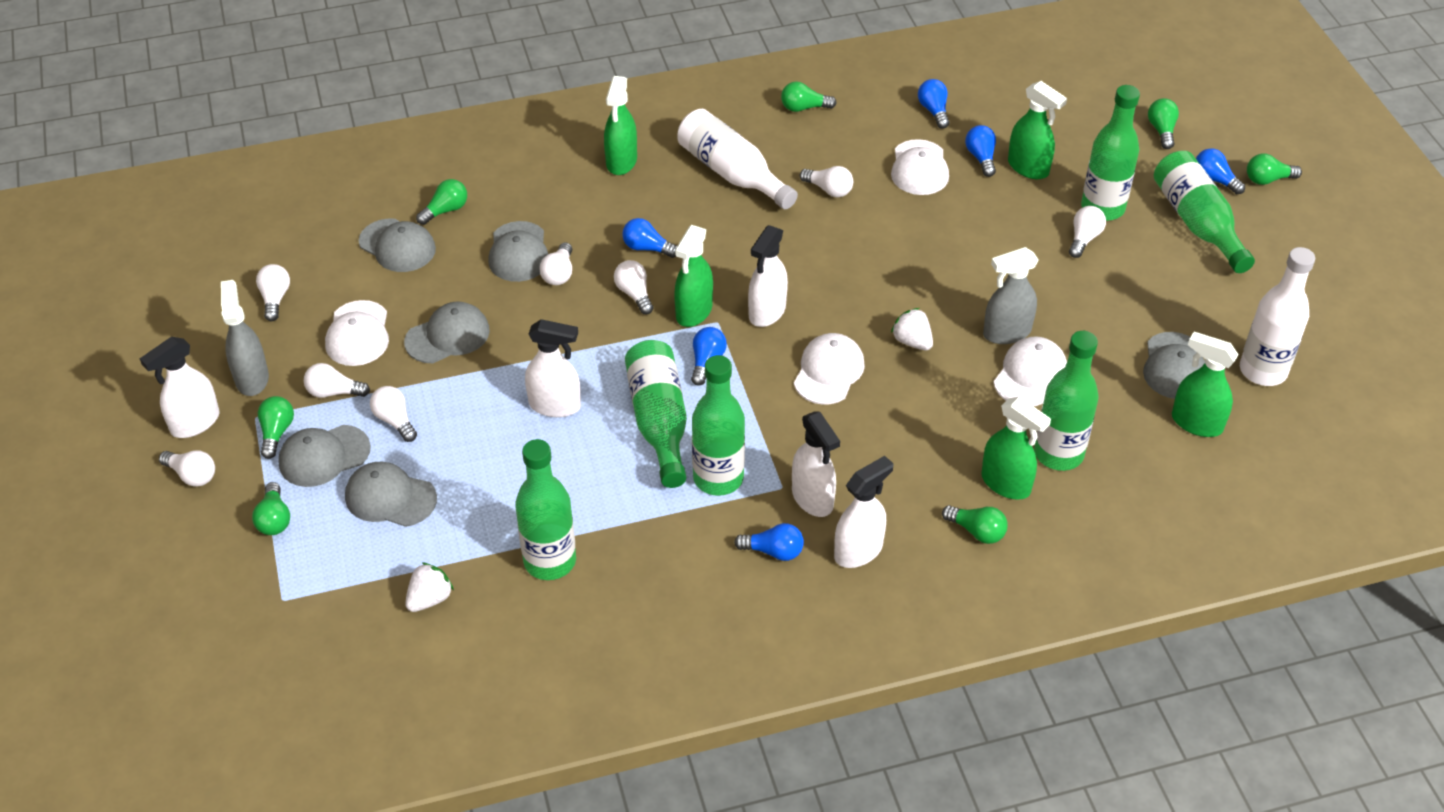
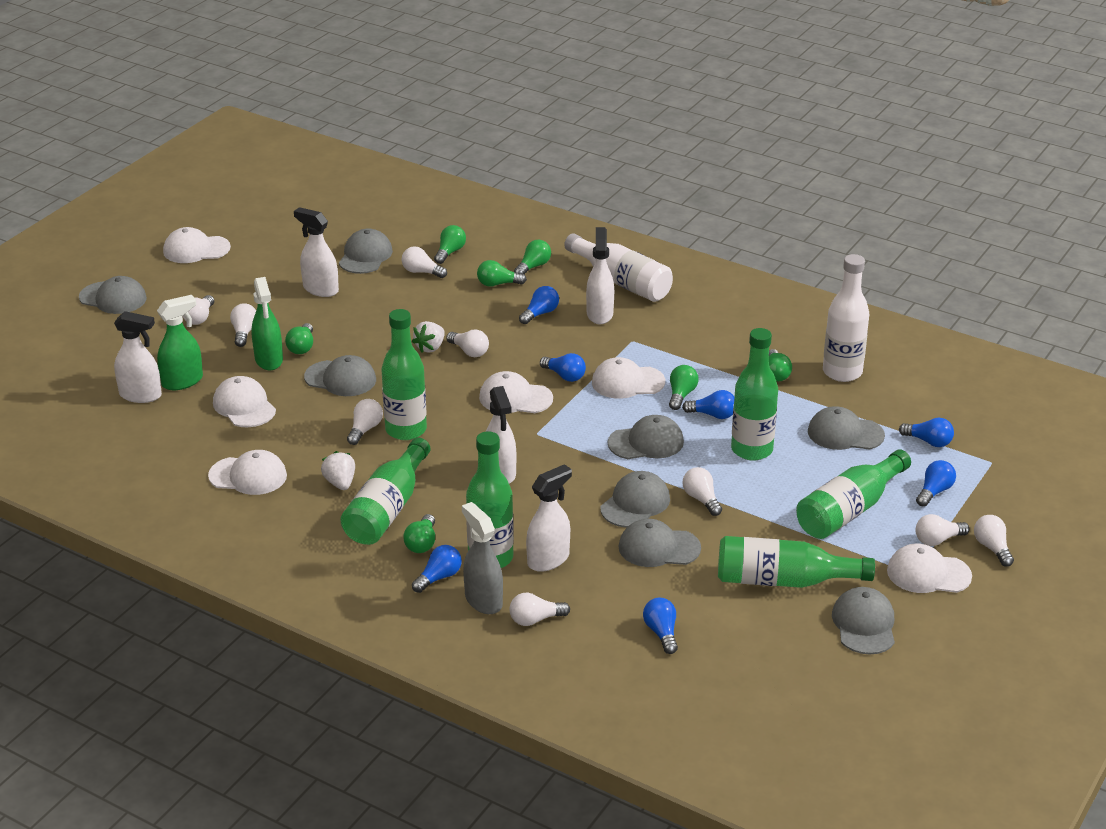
blue light bulb: 6 -> 7
green spray bottle: 5 -> 2
grey cap: 6 -> 8
grey spray bottle: 2 -> 1
white cap: 4 -> 6
white light bulb: 8 -> 9

